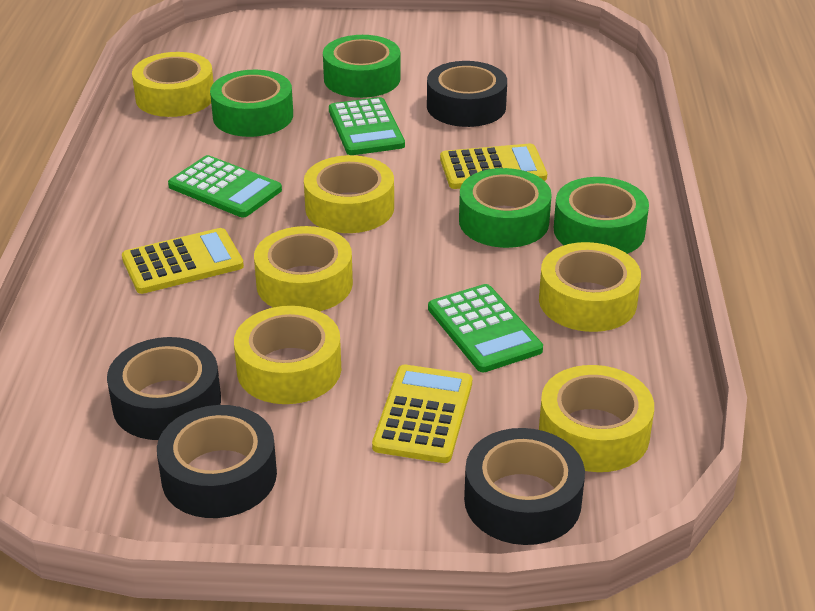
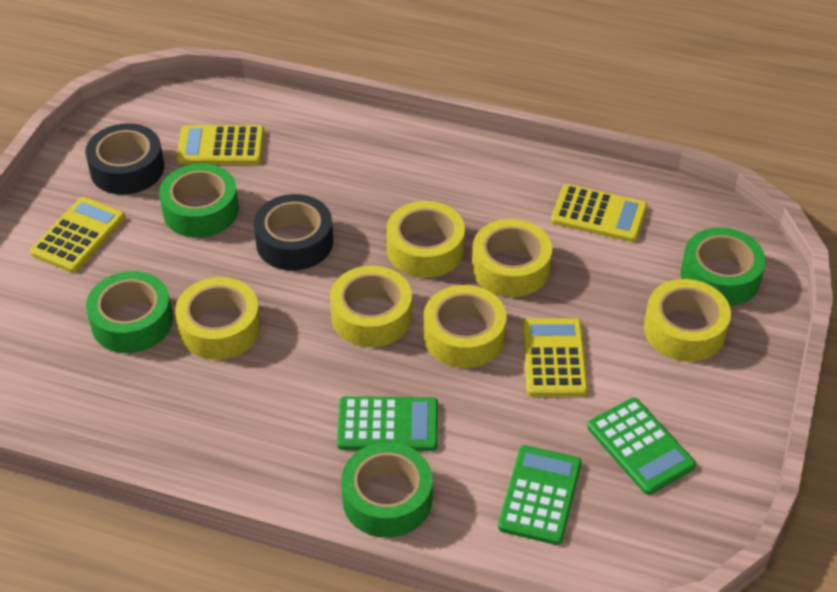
black tape: 4 -> 2
yellow calculator: 3 -> 4

